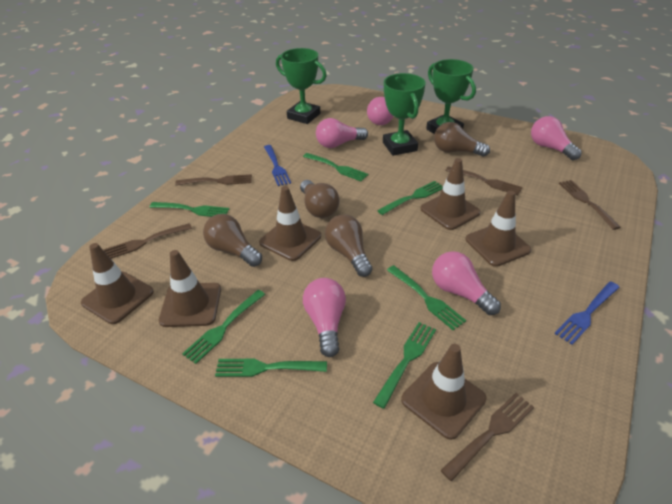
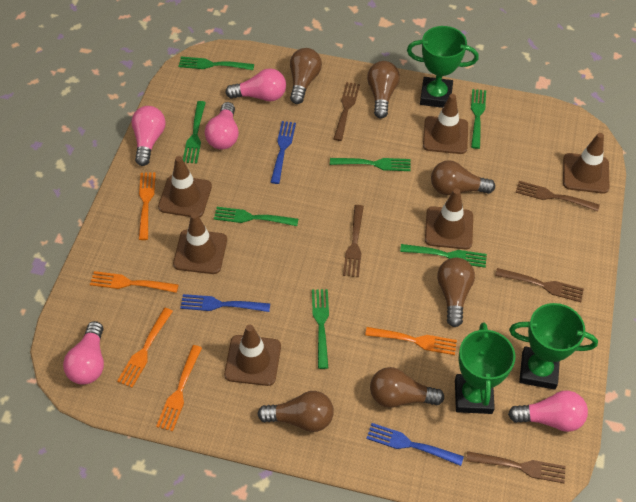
blue fork: 2 -> 3
brown light bulb: 4 -> 6
orange fork: 0 -> 5

